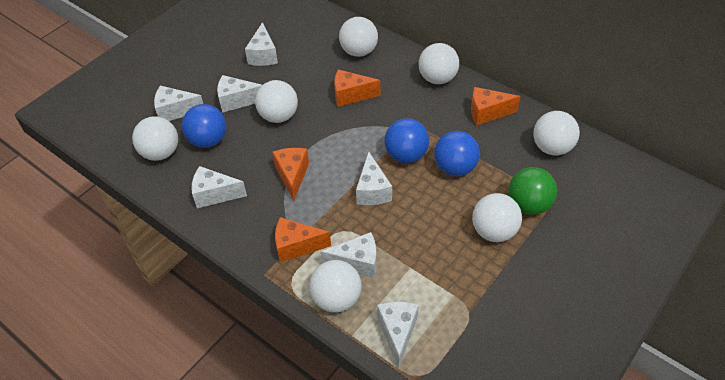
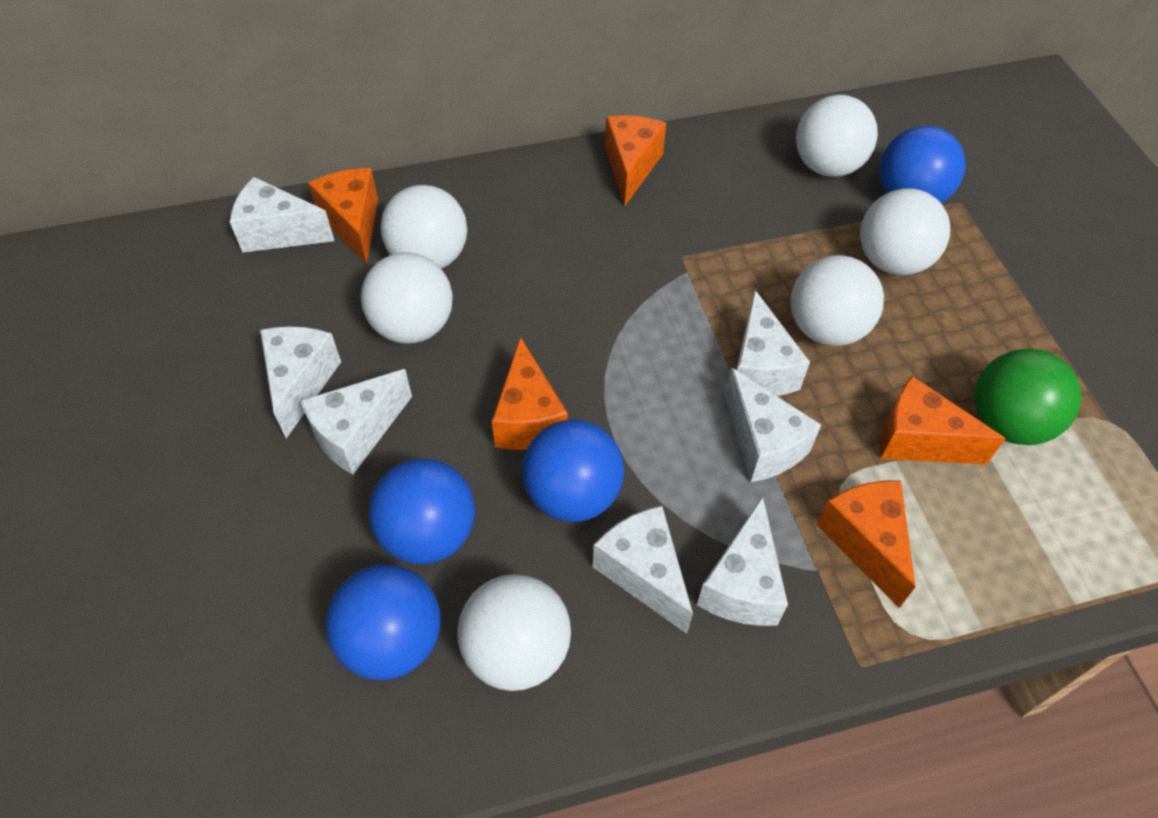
blue ball: 3 -> 4
orange cheese: 4 -> 5
white ball: 7 -> 6

